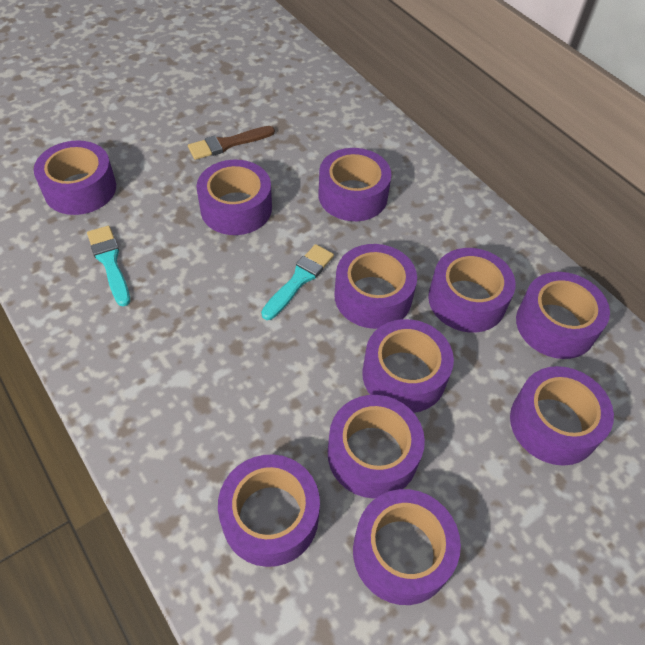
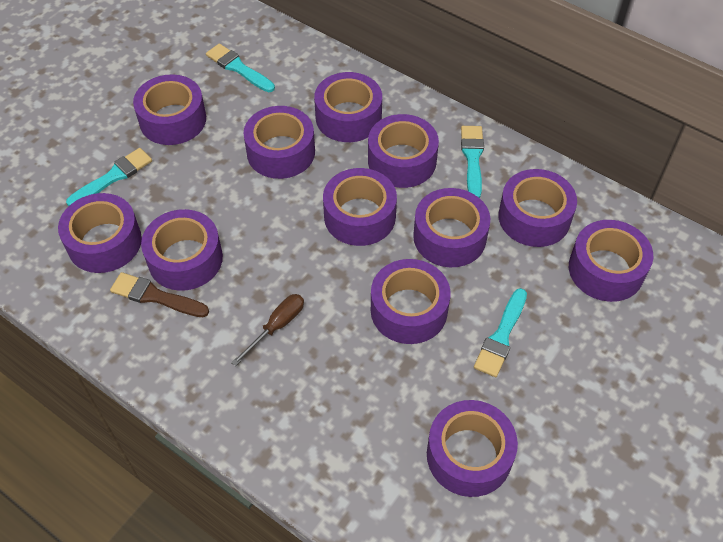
brown screwdriver: 0 -> 1
purple tape: 11 -> 12
turquoise brush: 2 -> 4

